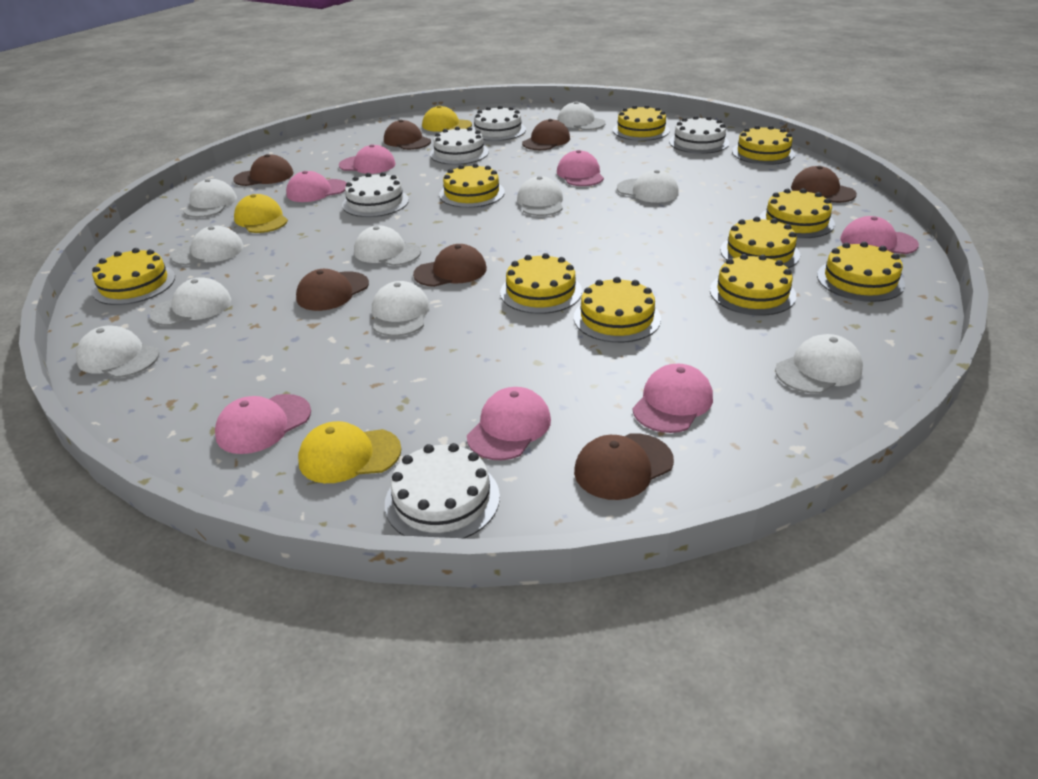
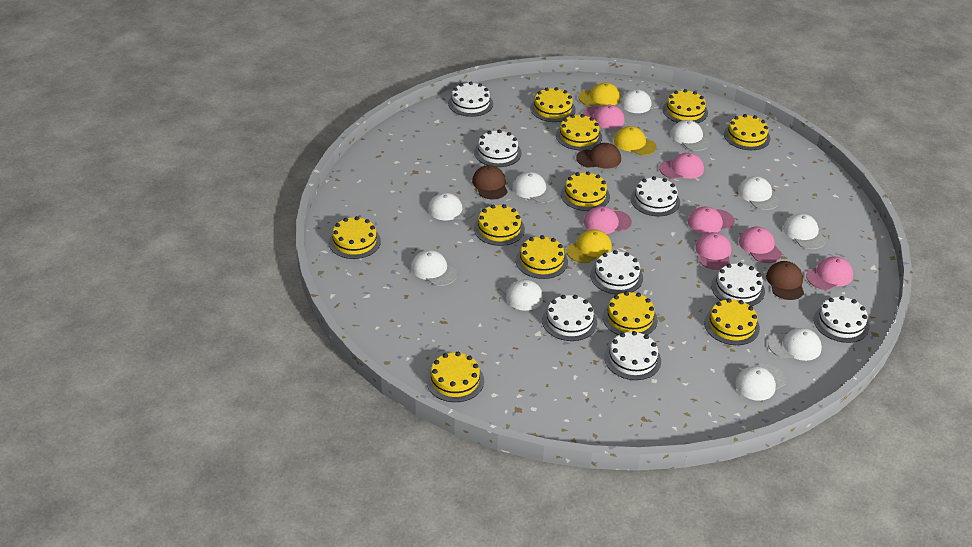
brown cap: 7 -> 3
white cake: 5 -> 8
yellow cake: 10 -> 11

